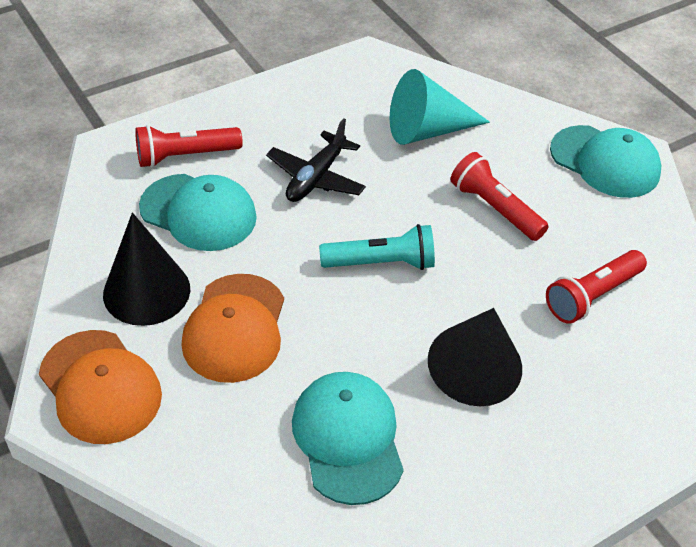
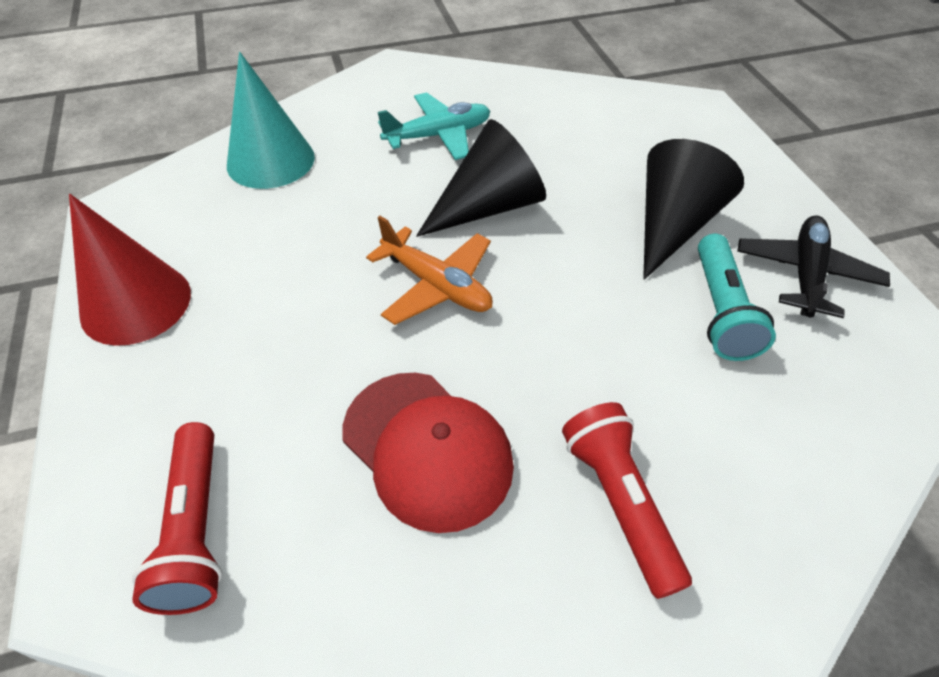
orange cap: 2 -> 0
orange plane: 0 -> 1
red cap: 0 -> 1
red cone: 0 -> 1
red flashlight: 3 -> 2
turquoise cap: 3 -> 0
turquoise plane: 0 -> 1

